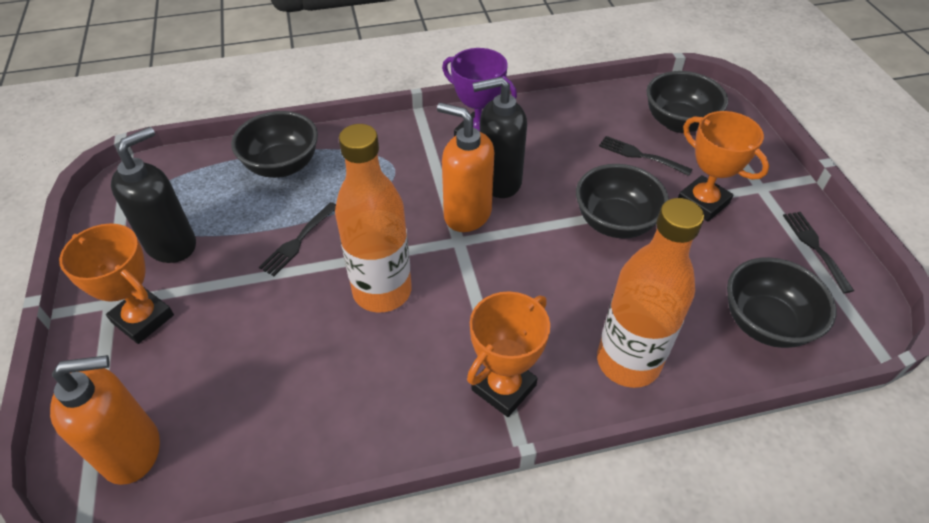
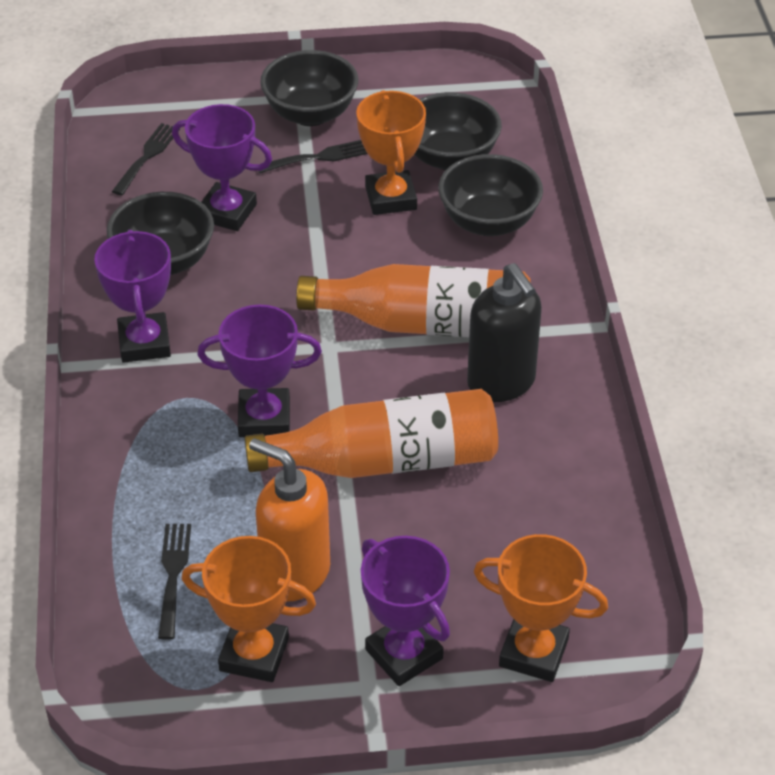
black soap dispenser: 2 -> 1
orange soap dispenser: 2 -> 1
purple trophy: 1 -> 4

